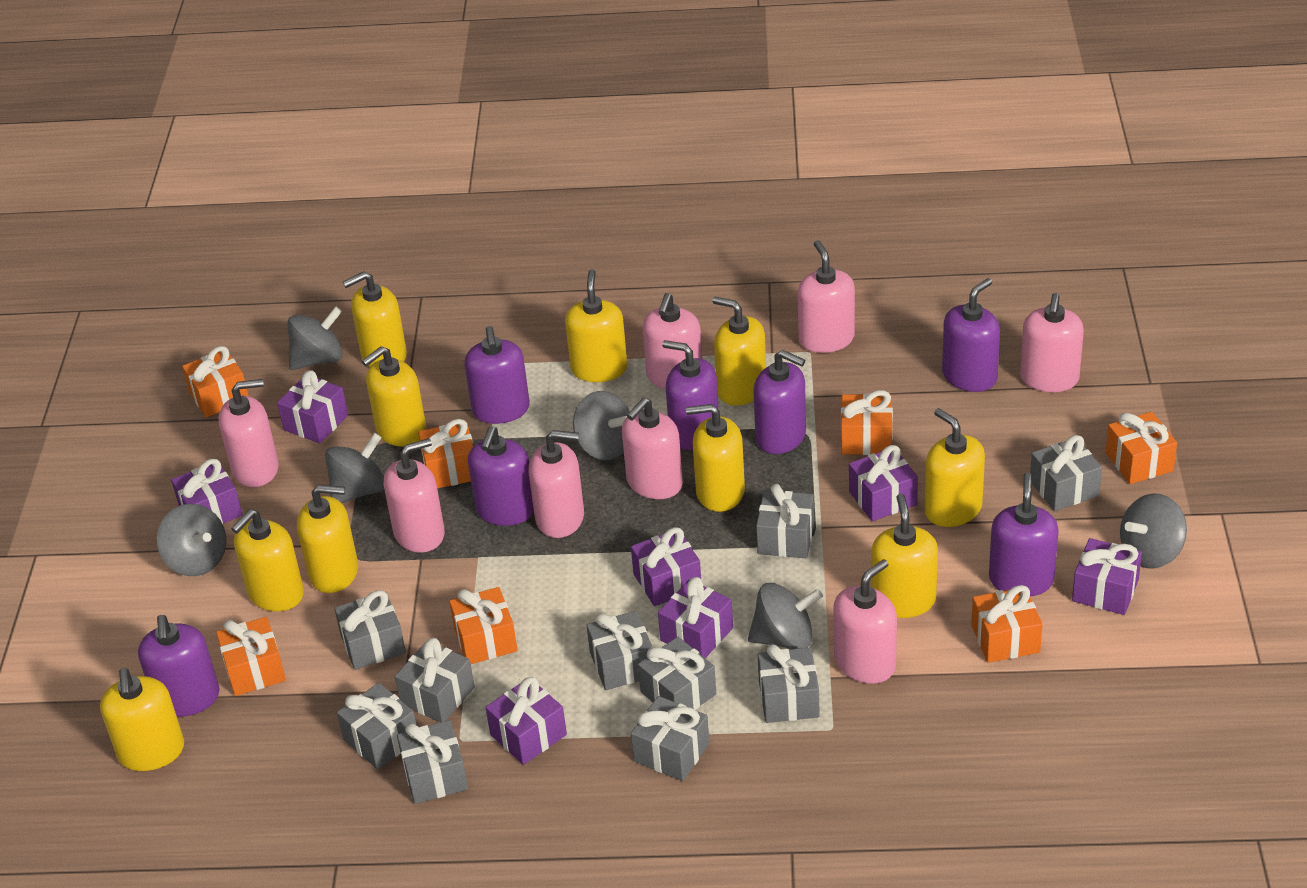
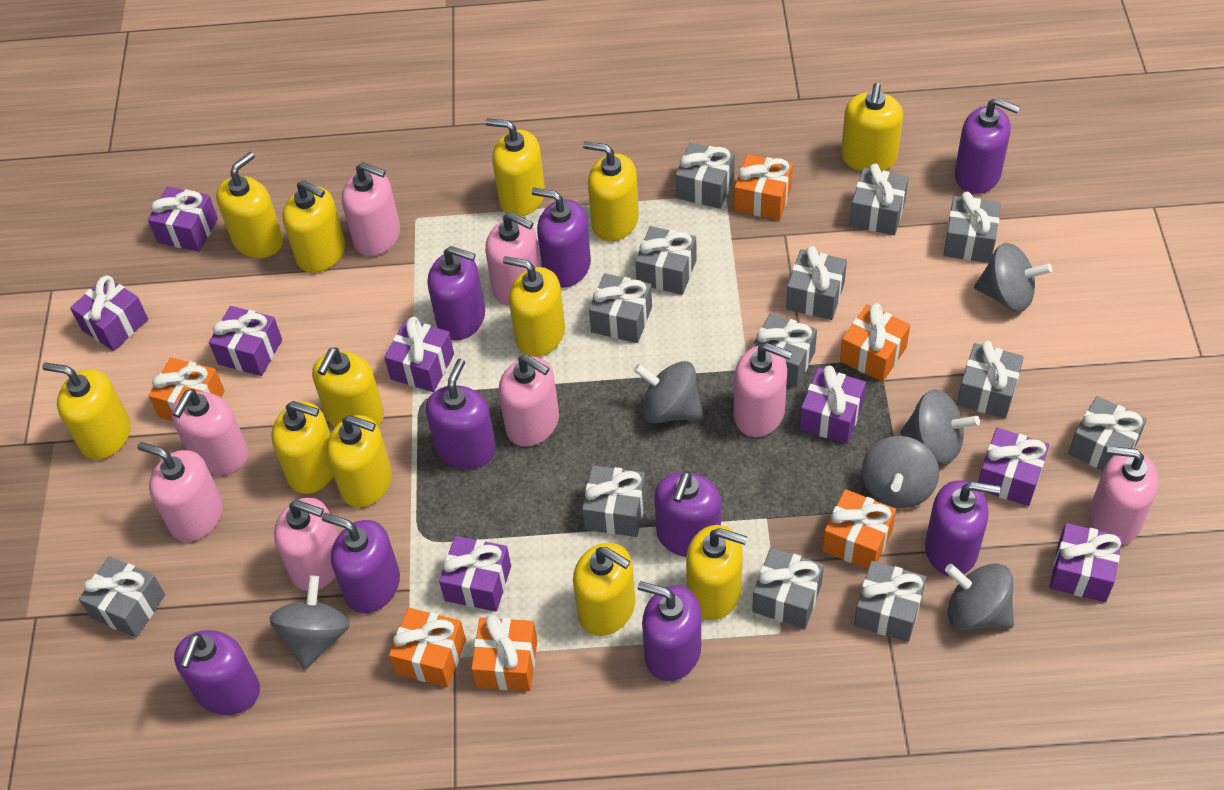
grey gift: 10 -> 13
orange gift: 7 -> 6
purple gift: 7 -> 8
purple soap dispenser: 7 -> 9
yellow soap dispenser: 10 -> 12

